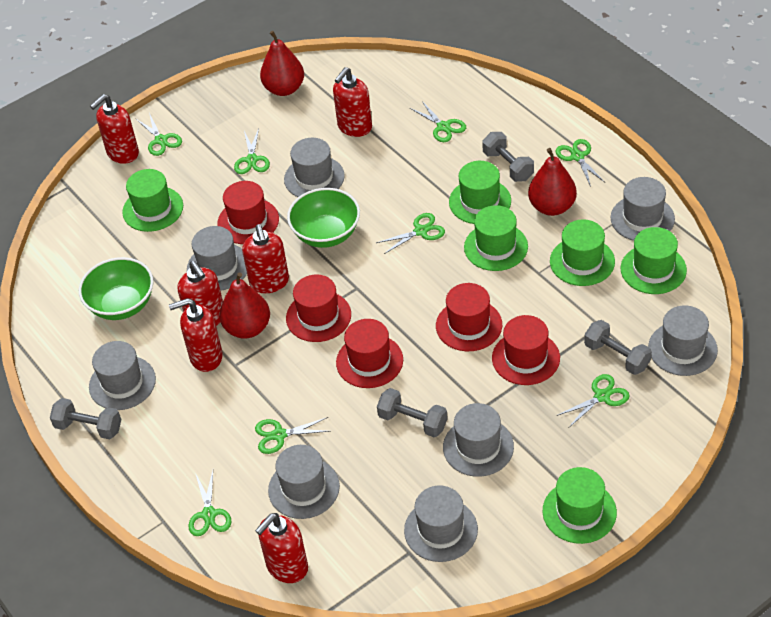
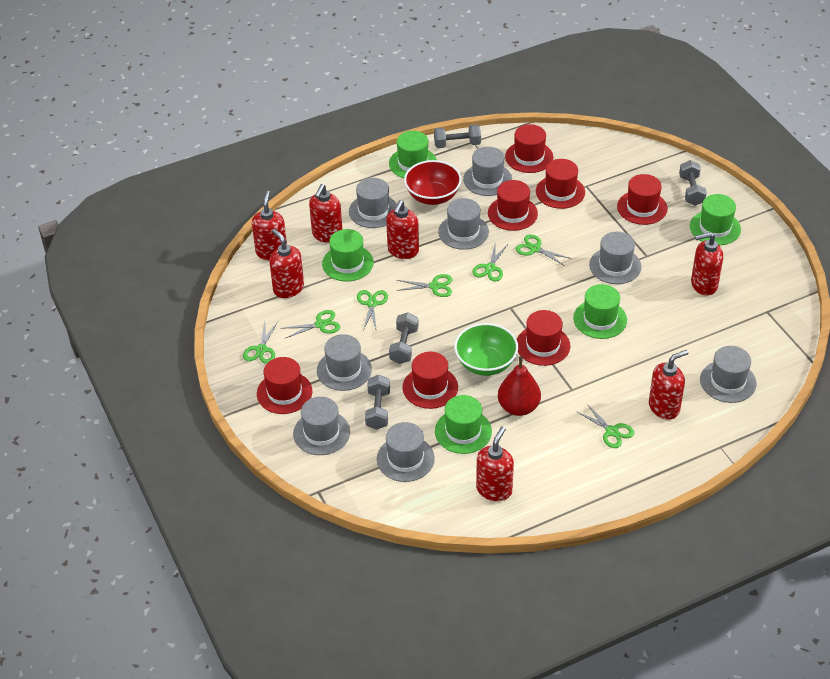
green bowl: 2 -> 1
green hat: 6 -> 5
green scissors: 8 -> 7
red bowl: 0 -> 1
red hat: 5 -> 7
red pear: 3 -> 1
red soap dispenser: 6 -> 7

